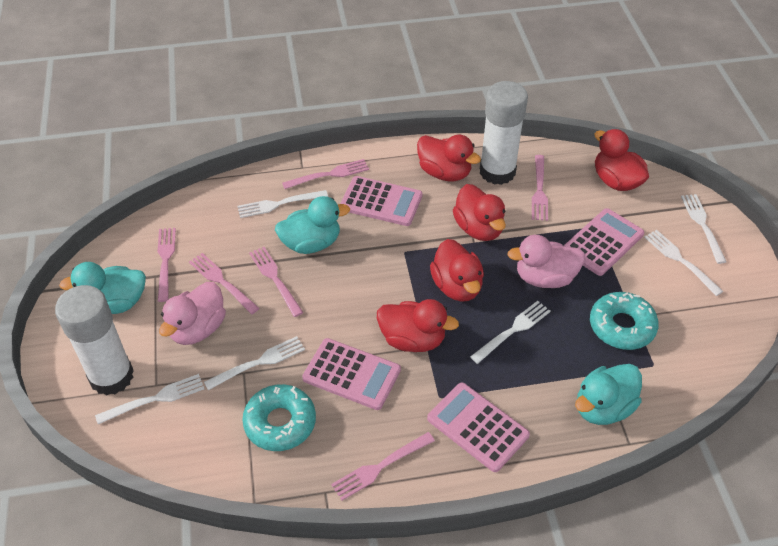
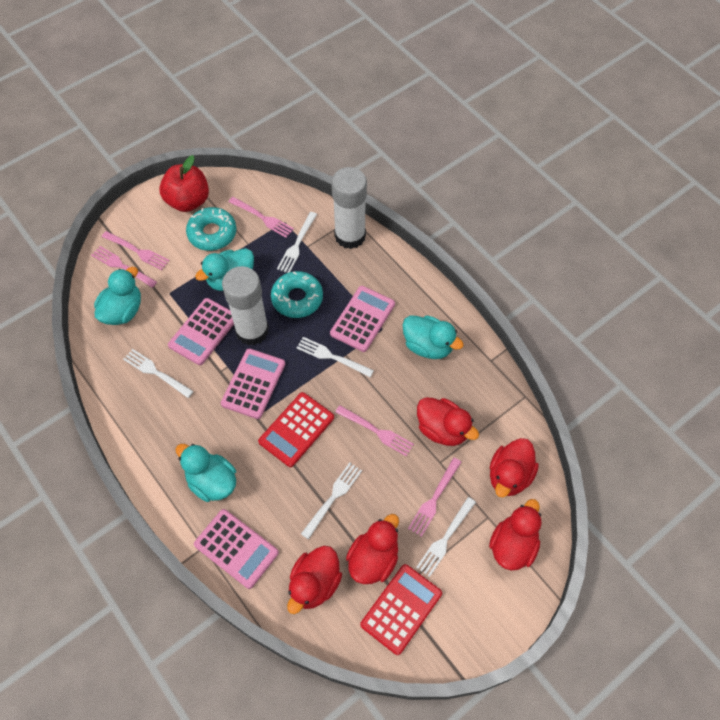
pink duck: 2 -> 0
pink fork: 6 -> 5
red apple: 0 -> 1
red calculator: 0 -> 2
turquoise duck: 3 -> 4
white fork: 6 -> 5

